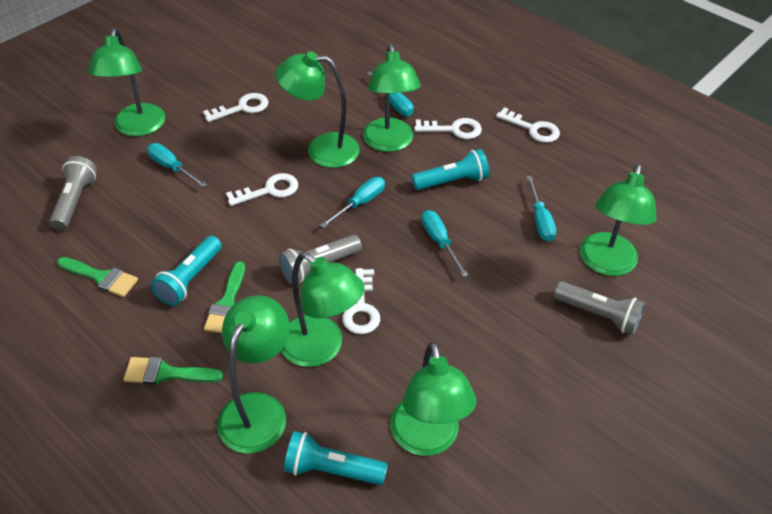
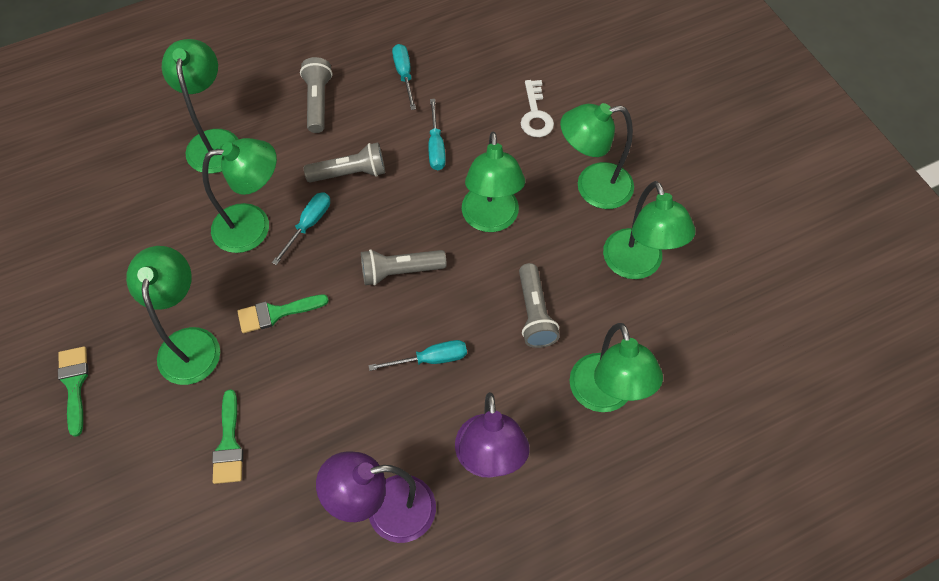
grey flashlight: 3 -> 4
purple lamp: 0 -> 2
turquoise flashlight: 3 -> 0
turquoise screwdriver: 5 -> 4
white key: 5 -> 1

